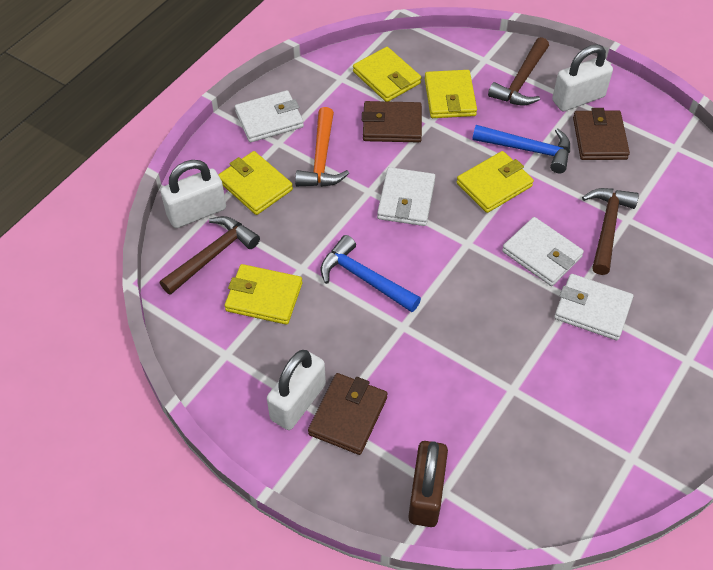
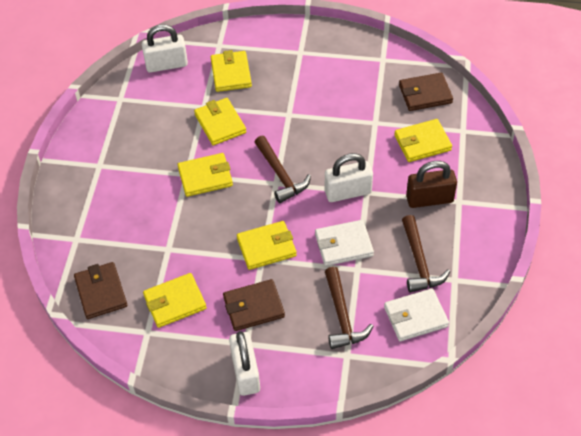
blue hammer: 2 -> 0
orange hammer: 1 -> 0
white wallet: 4 -> 2
yellow wallet: 5 -> 6

